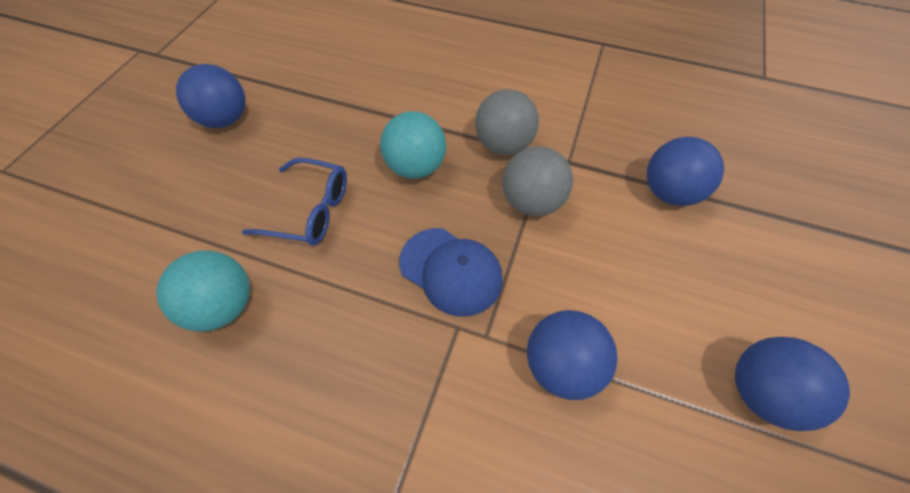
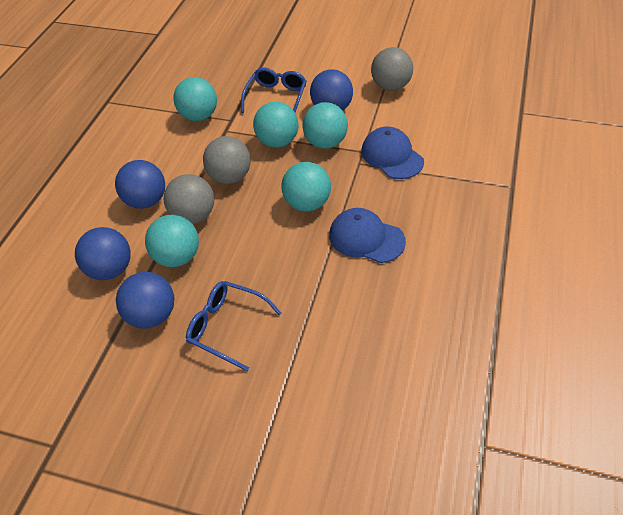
blue cap: 1 -> 2
blue glasses: 1 -> 2
grey ball: 2 -> 3
turquoise ball: 2 -> 5

